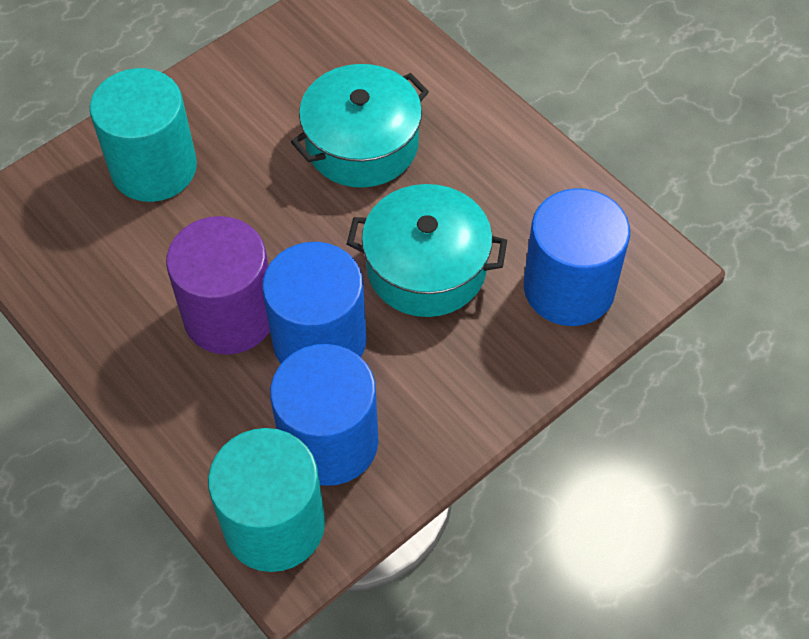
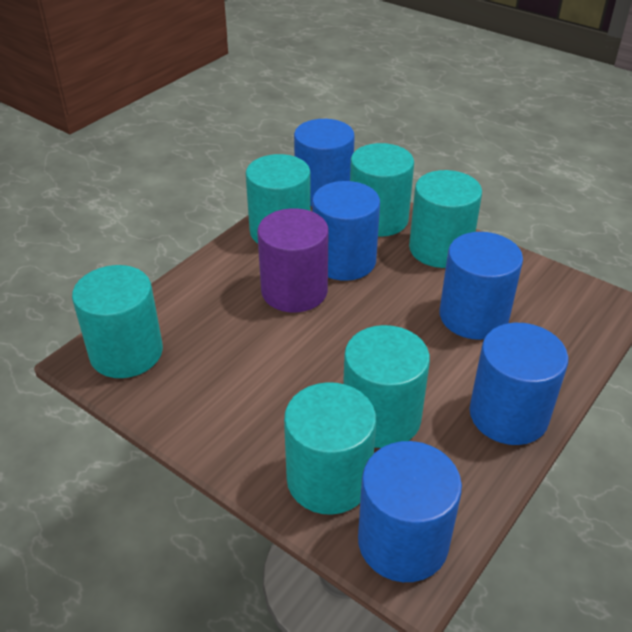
blue cylinder: 3 -> 5
turquoise cylinder: 2 -> 6
turquoise pot: 2 -> 0

